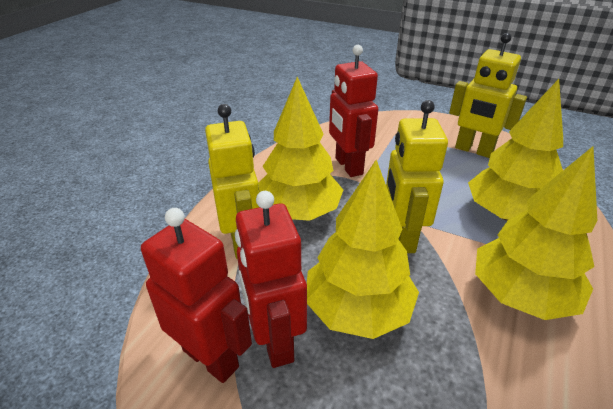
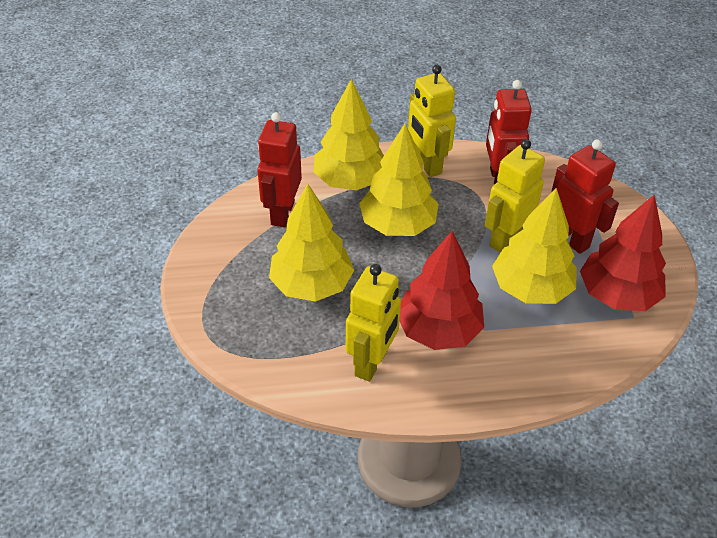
red tree: 0 -> 2

